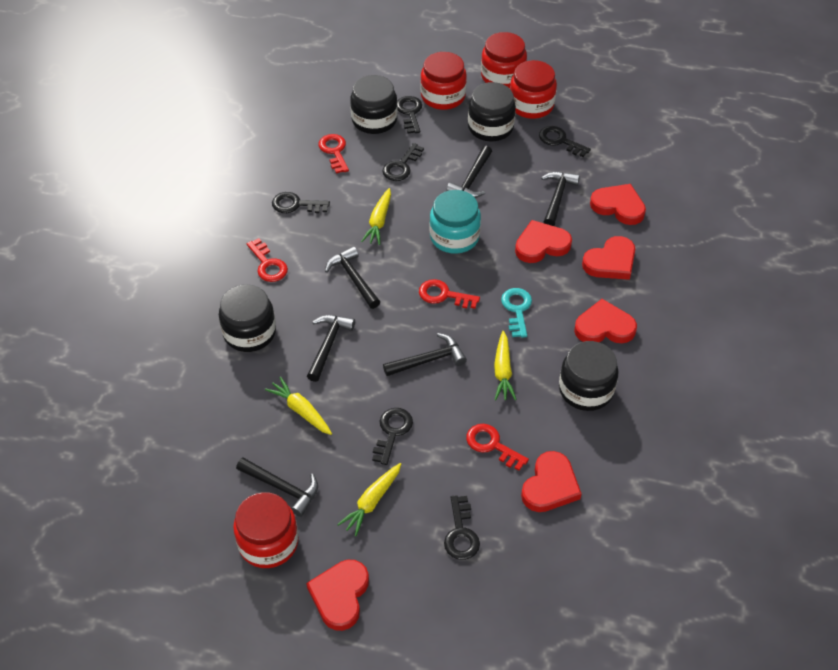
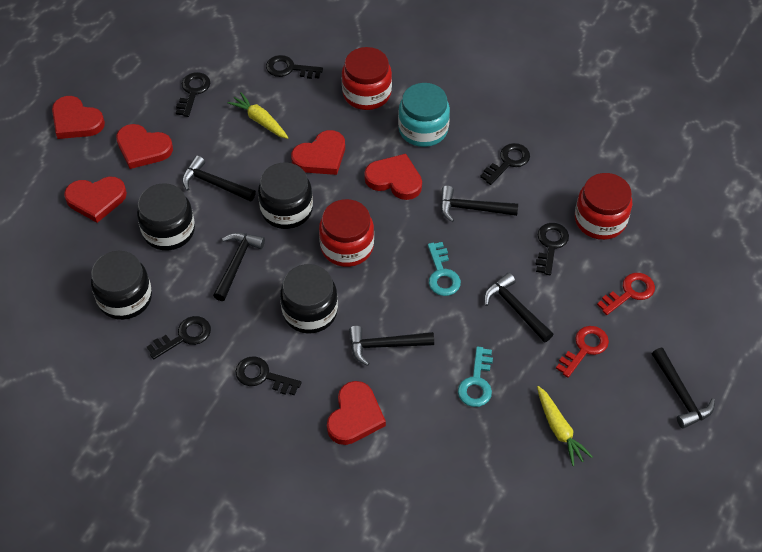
red jar: 4 -> 3
red key: 4 -> 2
turquoise key: 1 -> 2
yellow carrot: 4 -> 2

